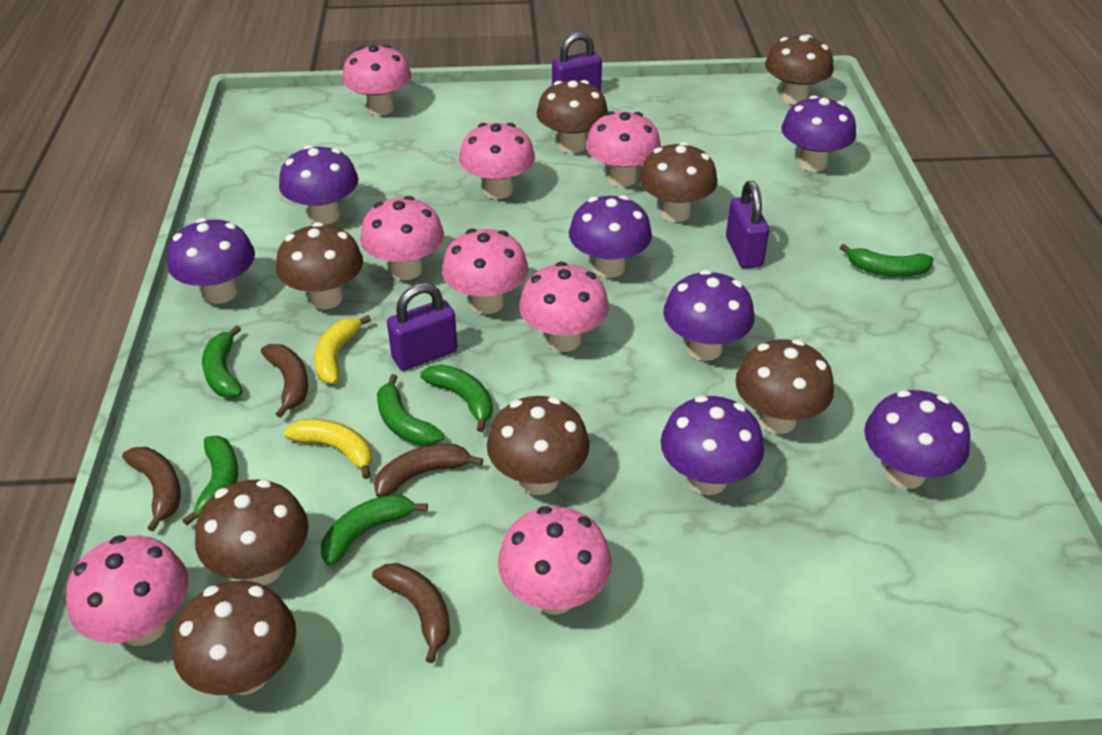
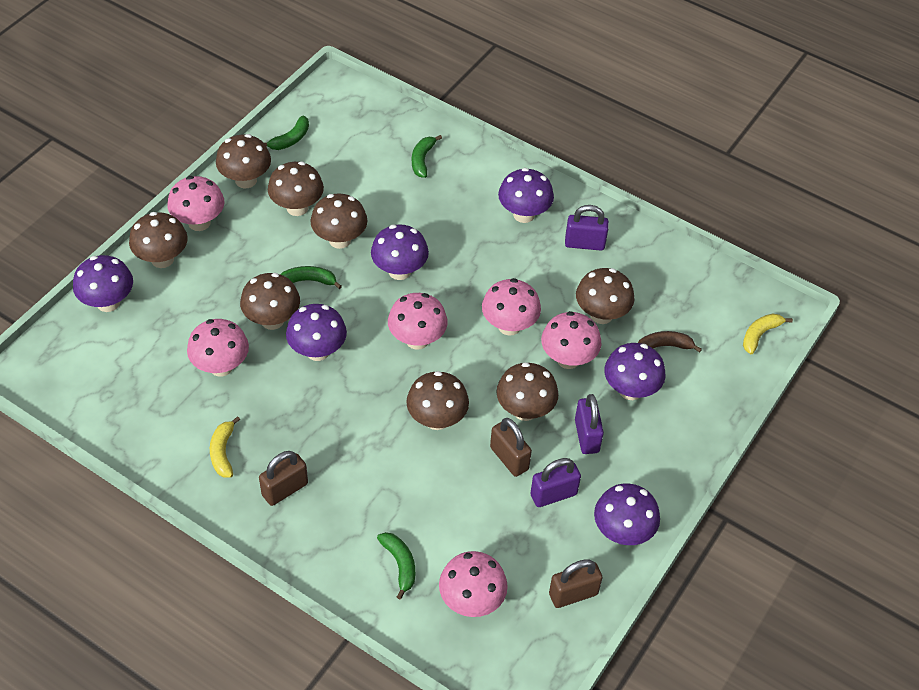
brown banana: 4 -> 1
brown padlock: 0 -> 3
green banana: 6 -> 4
pink mushroom: 8 -> 6
purple mushroom: 7 -> 6

